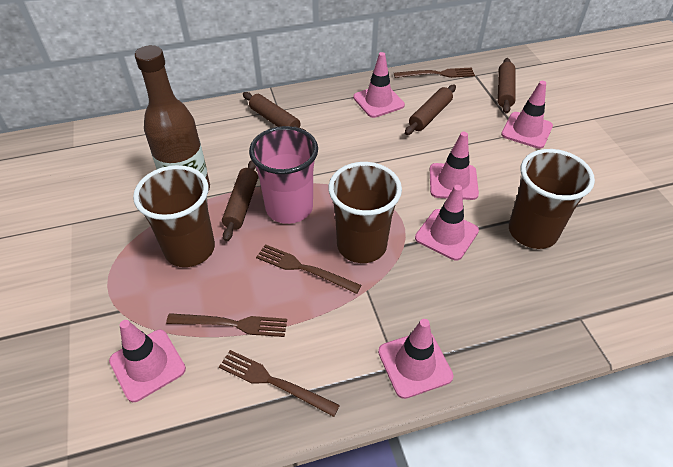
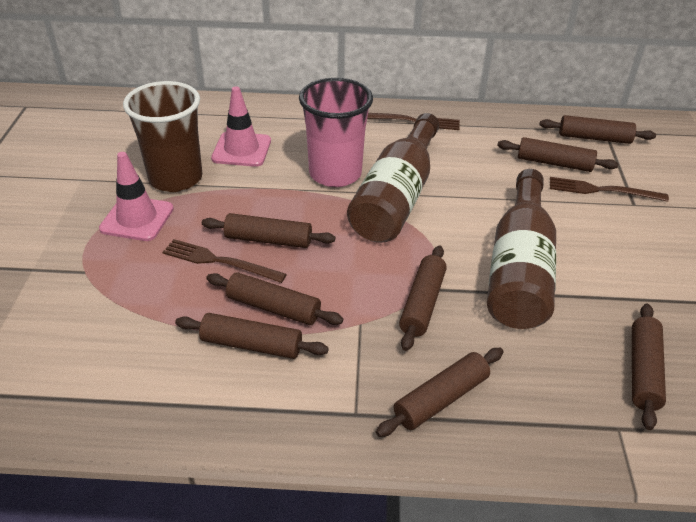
brown bottle: 1 -> 2
brown cup: 3 -> 1
brown fork: 4 -> 3
brown rolling pin: 4 -> 8
pink traffic cone: 6 -> 2

